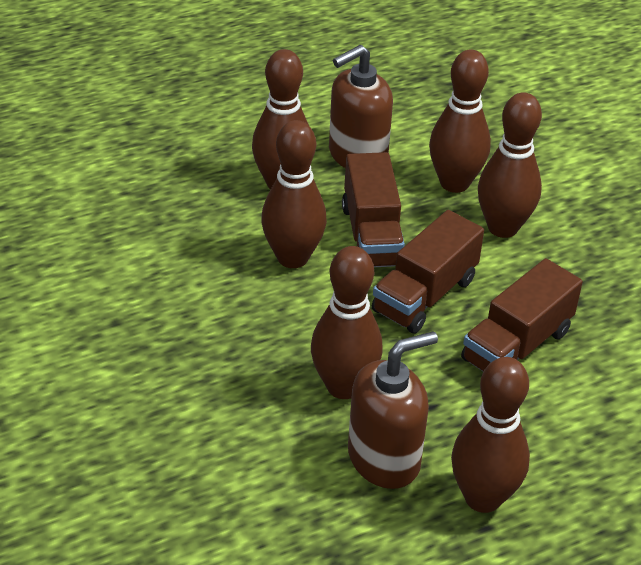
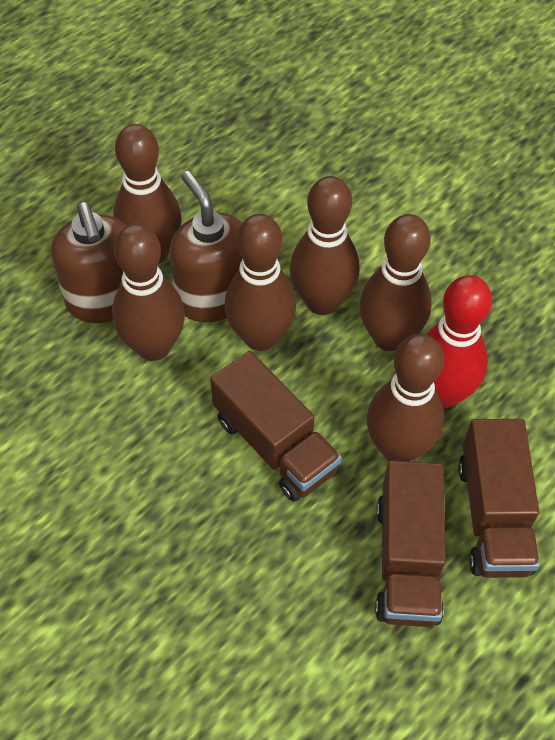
red bowling pin: 0 -> 1

